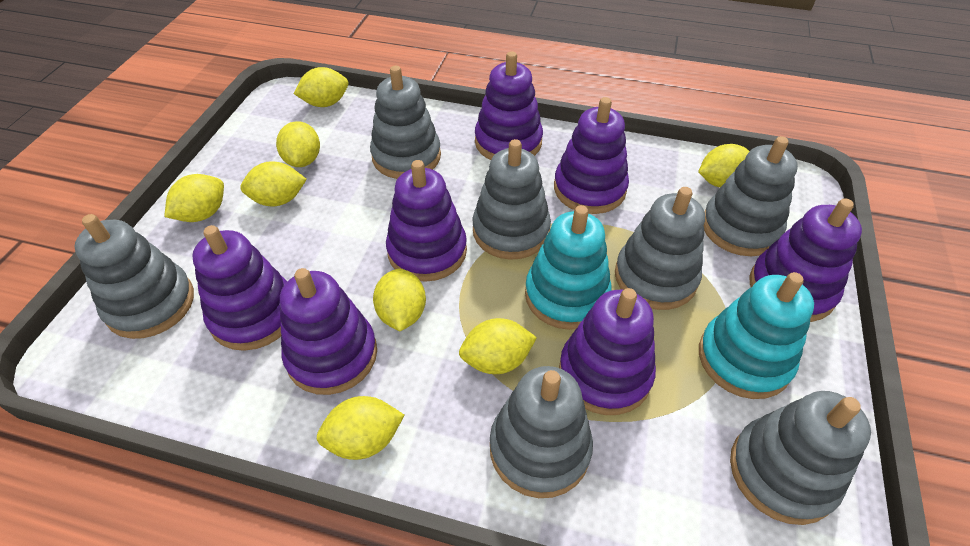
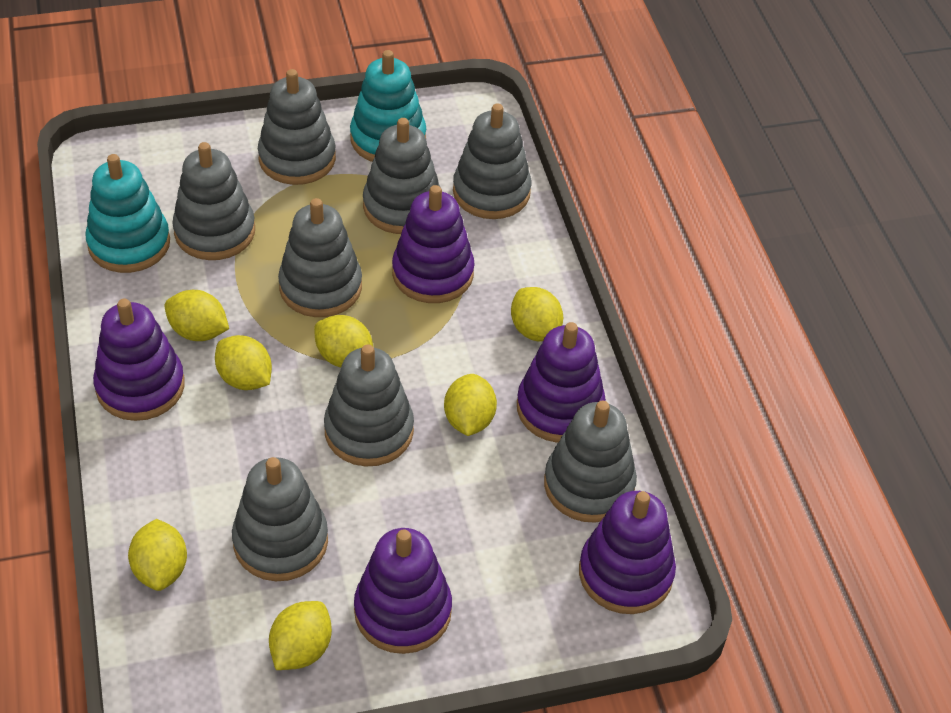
grey stacking toy: 7 -> 8
purple stacking toy: 7 -> 5
yellow lemon: 8 -> 7

